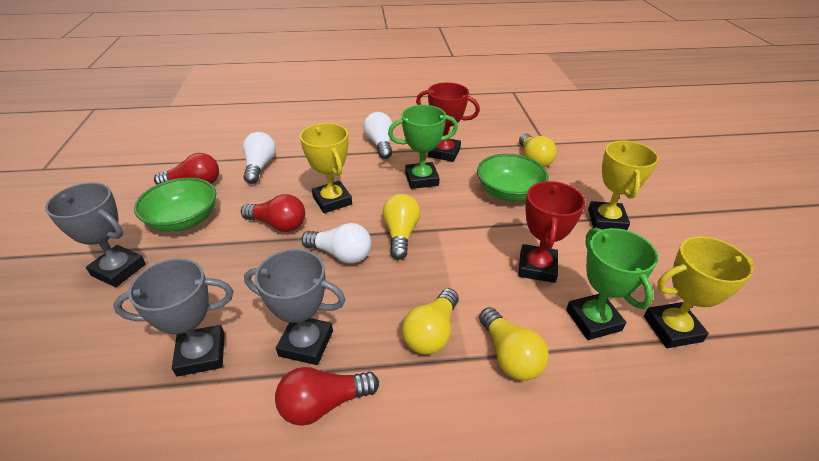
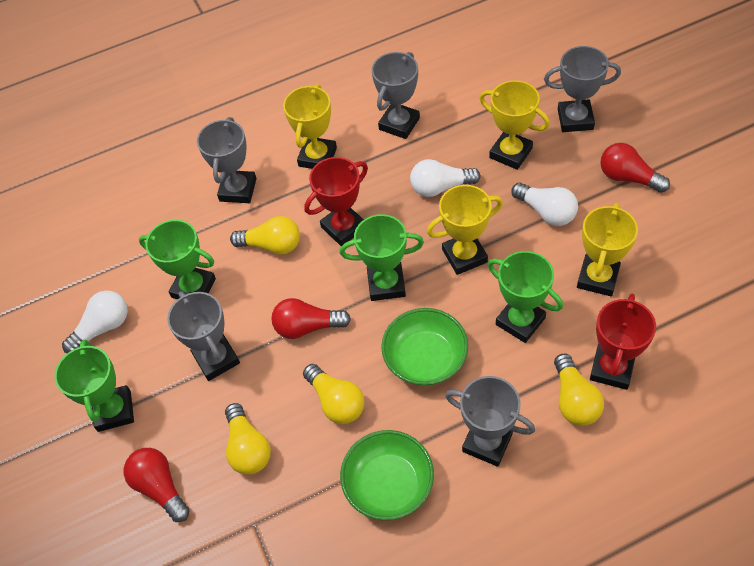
green trophy: 2 -> 4
grey trophy: 3 -> 5
yellow trophy: 3 -> 4

